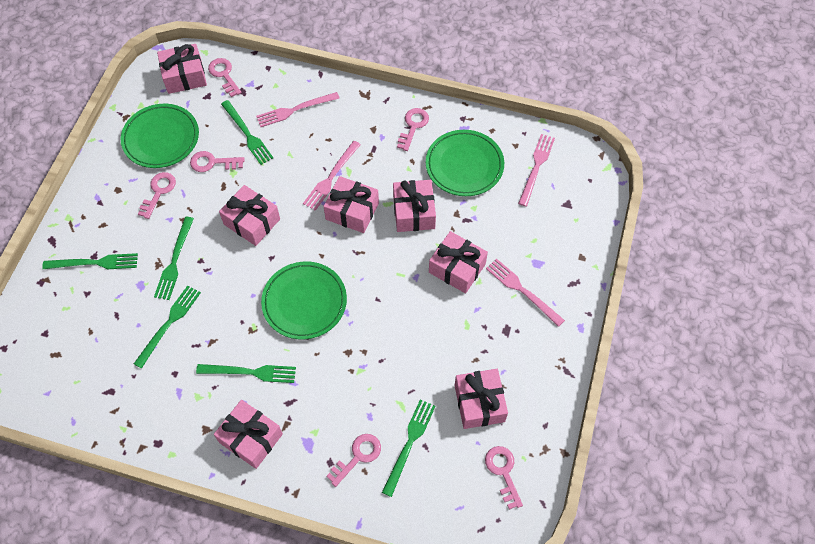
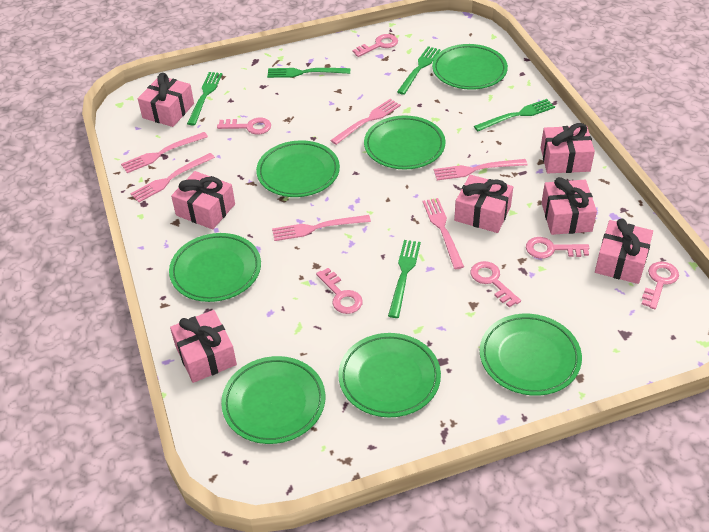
green fork: 6 -> 5
green plate: 3 -> 7
pink fork: 4 -> 6

